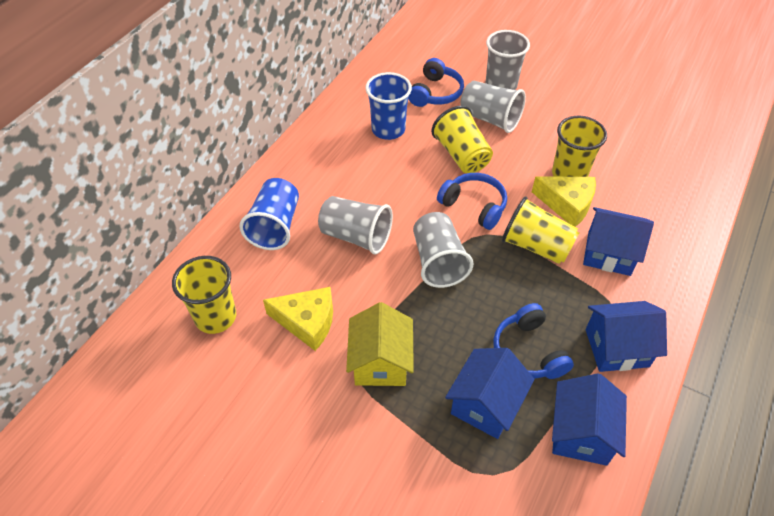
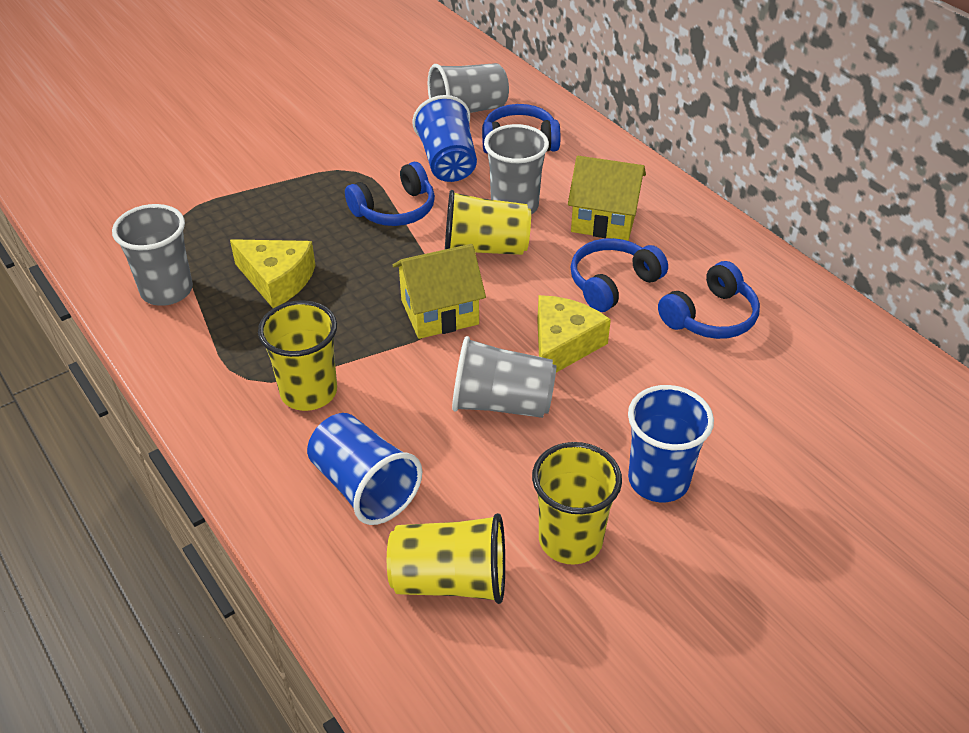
blue cup: 2 -> 3
blue headphones: 3 -> 4
blue house: 4 -> 0
yellow house: 1 -> 2

